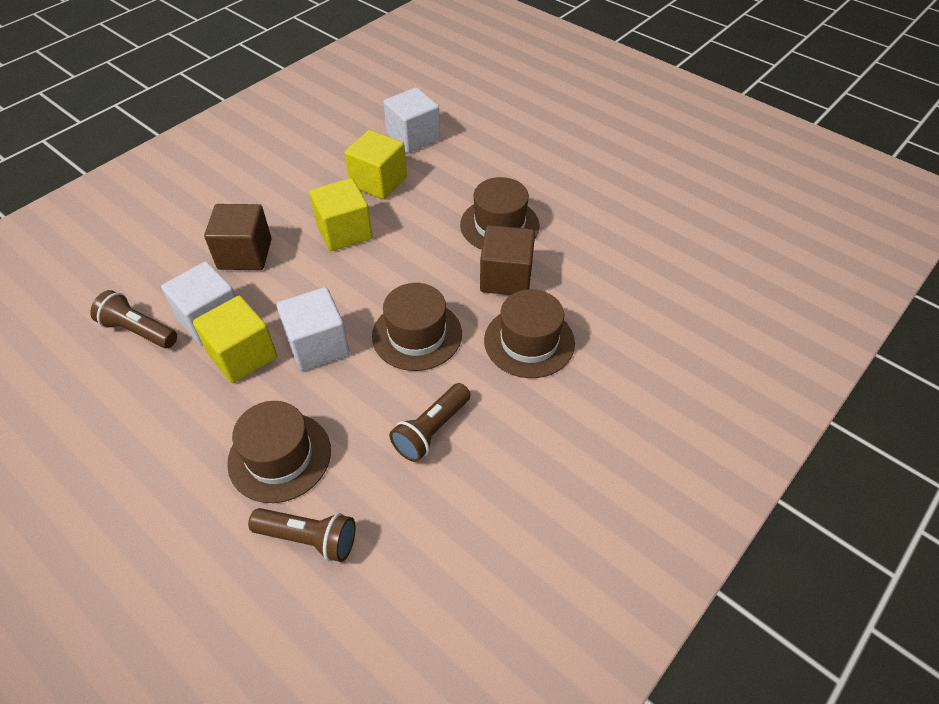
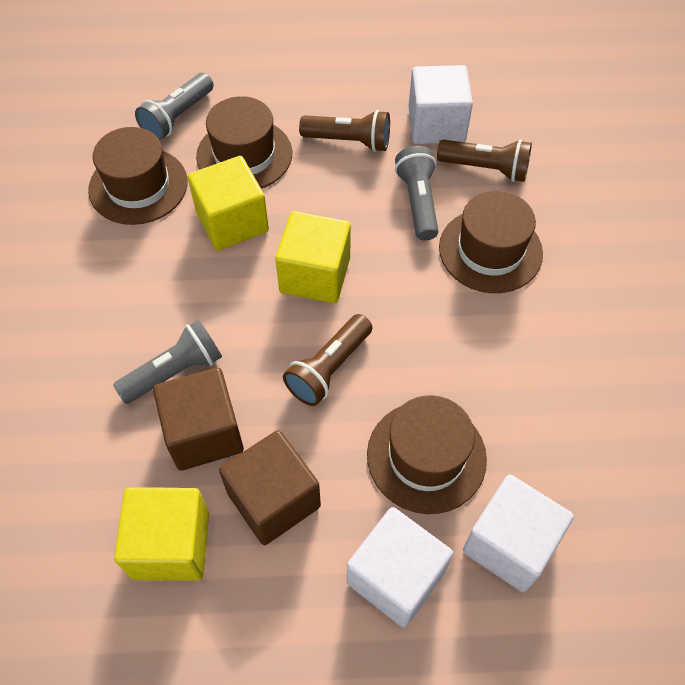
grey flashlight: 0 -> 3

